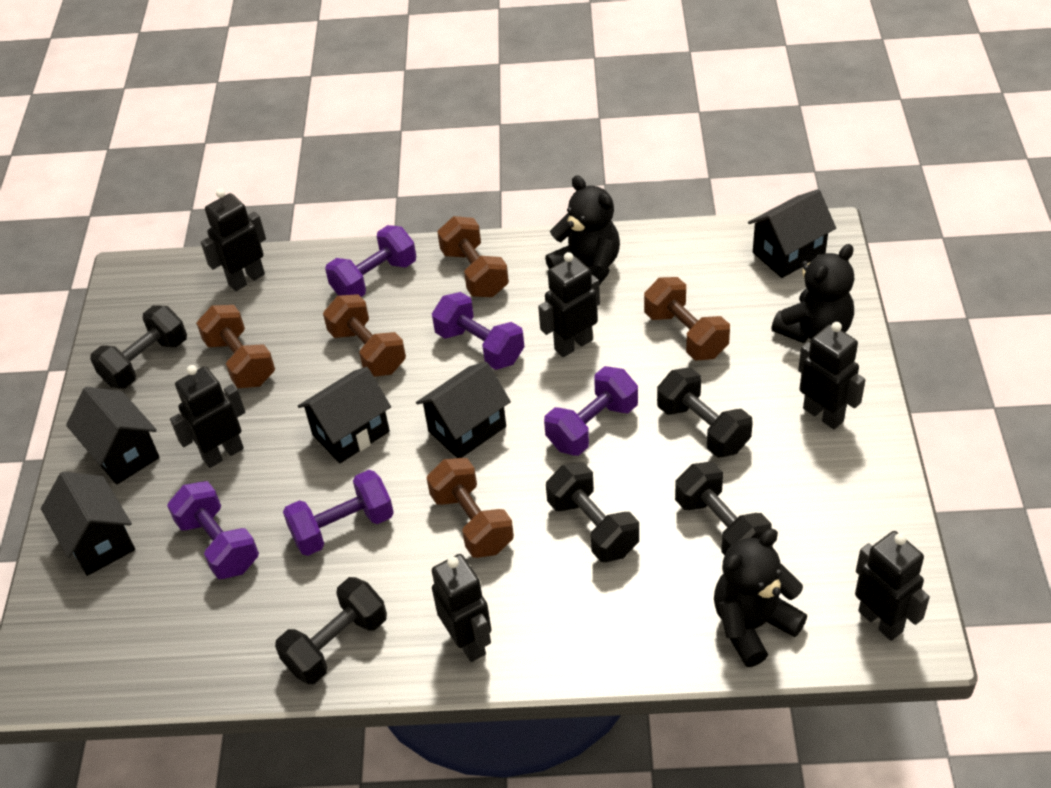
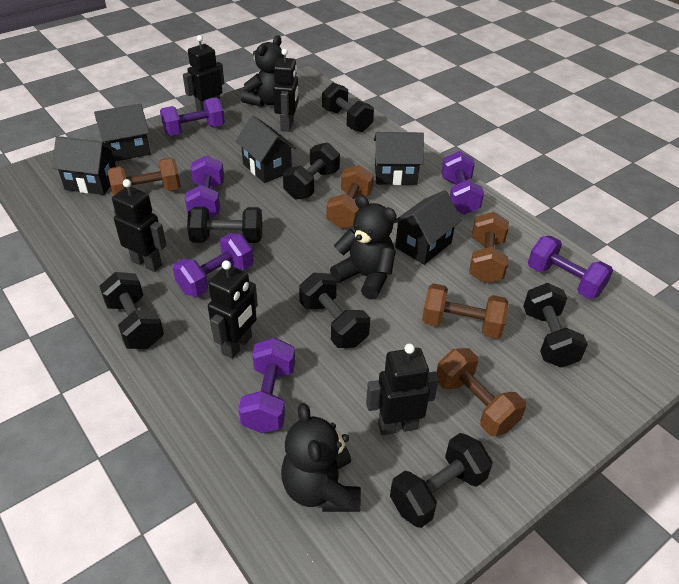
black dumbbell: 5 -> 7
black robot: 6 -> 5
purple dumbbell: 5 -> 6

